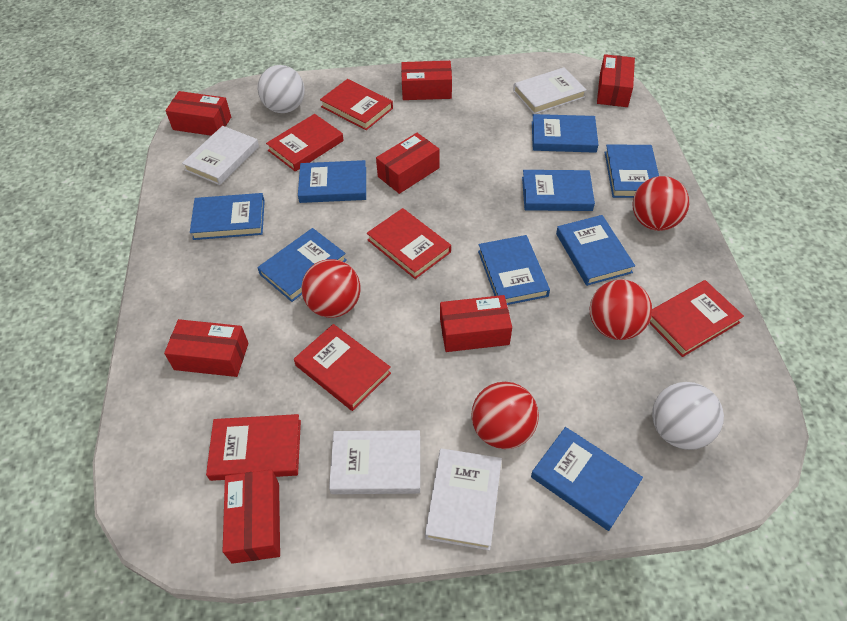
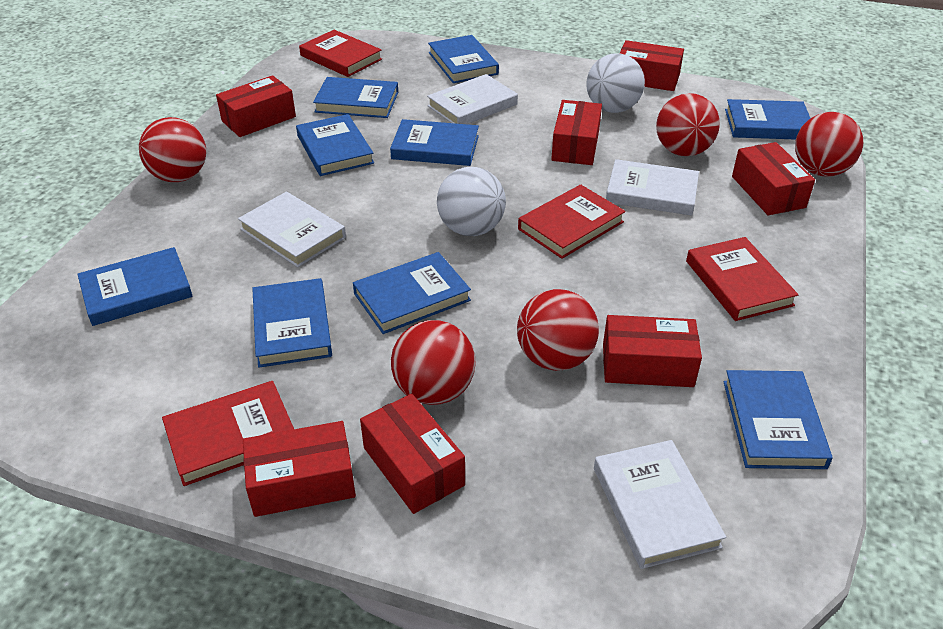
red ball: 4 -> 5
red book: 6 -> 4

